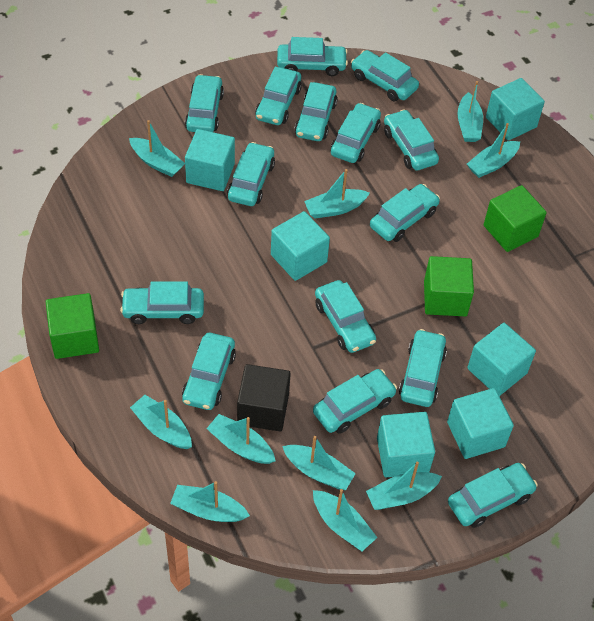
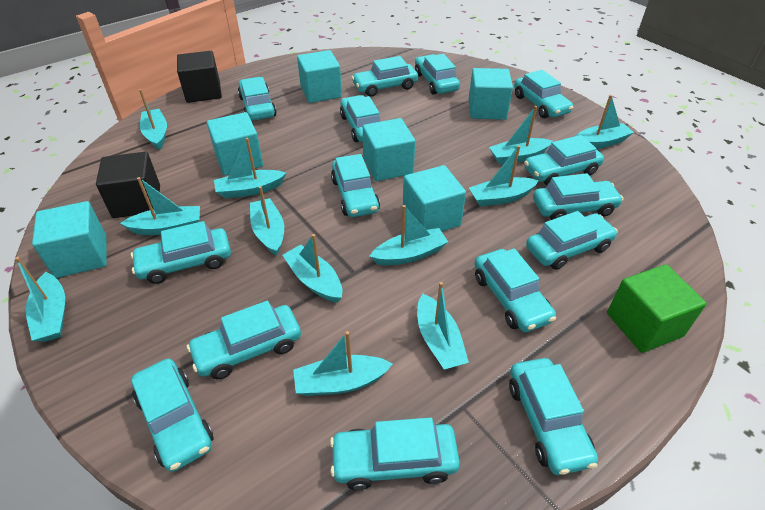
black cube: 1 -> 2
green cube: 3 -> 1
turquoise boat: 10 -> 12

